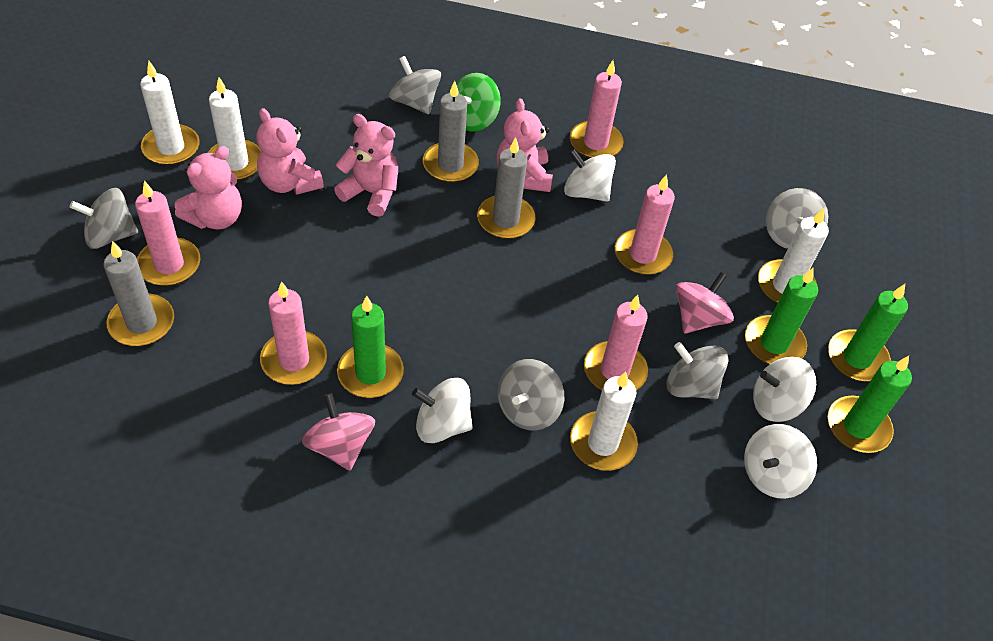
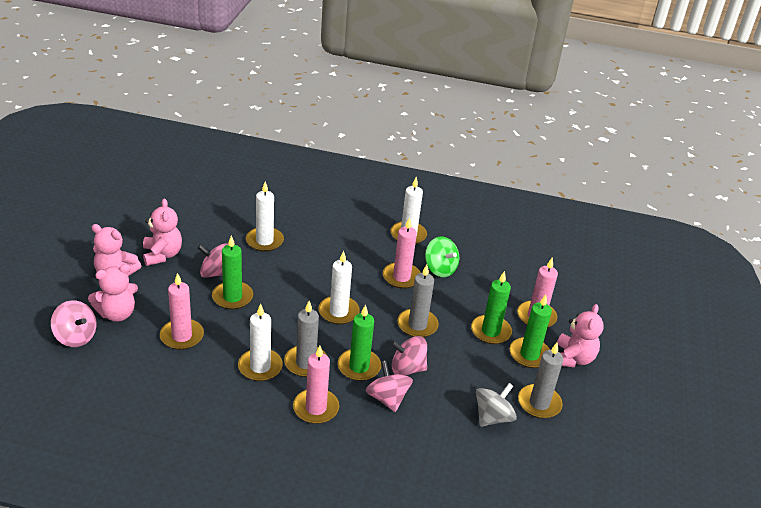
grey spinning top: 5 -> 1
pink candle: 5 -> 4
pink spinning top: 2 -> 4
white spinning top: 4 -> 0

